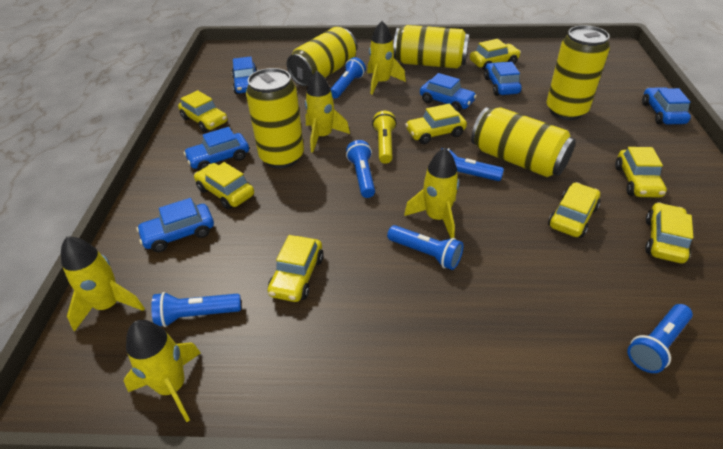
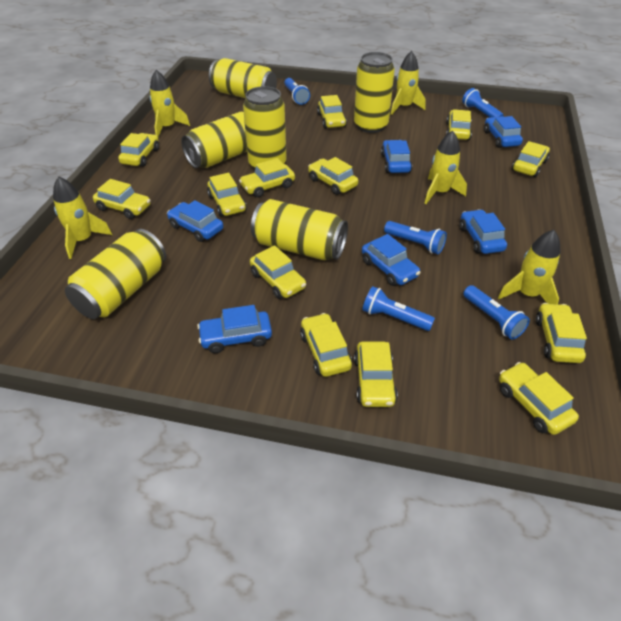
blue flashlight: 6 -> 5
yellow can: 5 -> 6
yellow car: 8 -> 13
yellow flashlight: 1 -> 0

